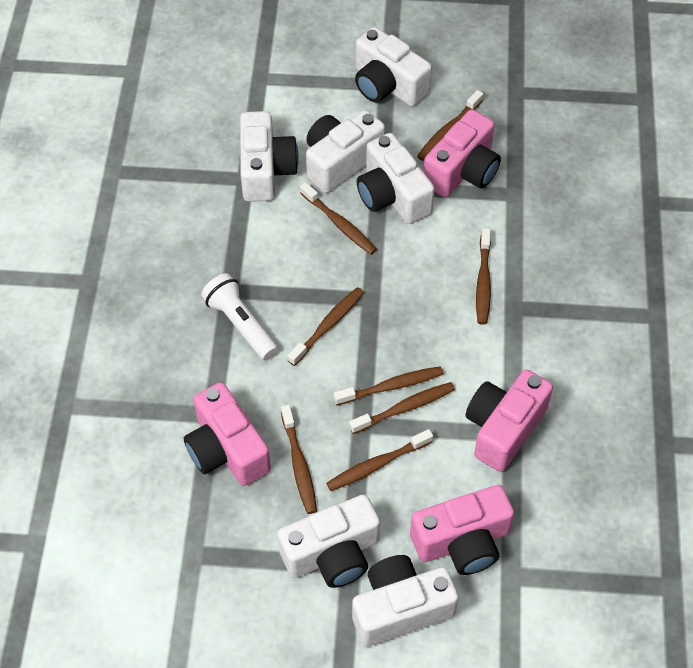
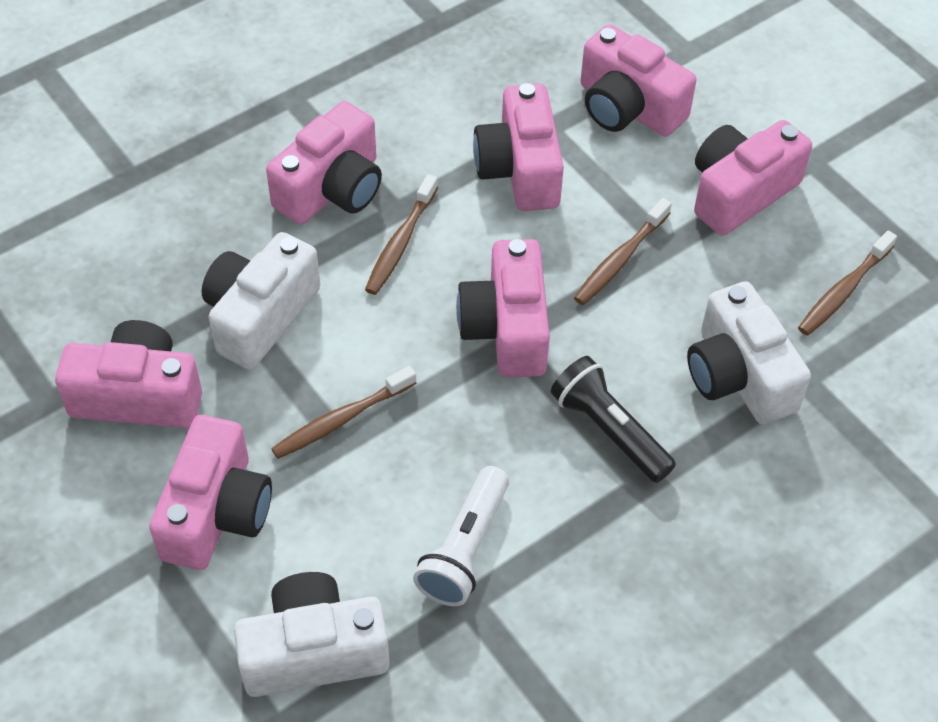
black flashlight: 0 -> 1
brown toothbrush: 8 -> 4
pink camera: 4 -> 7
white camera: 6 -> 3

